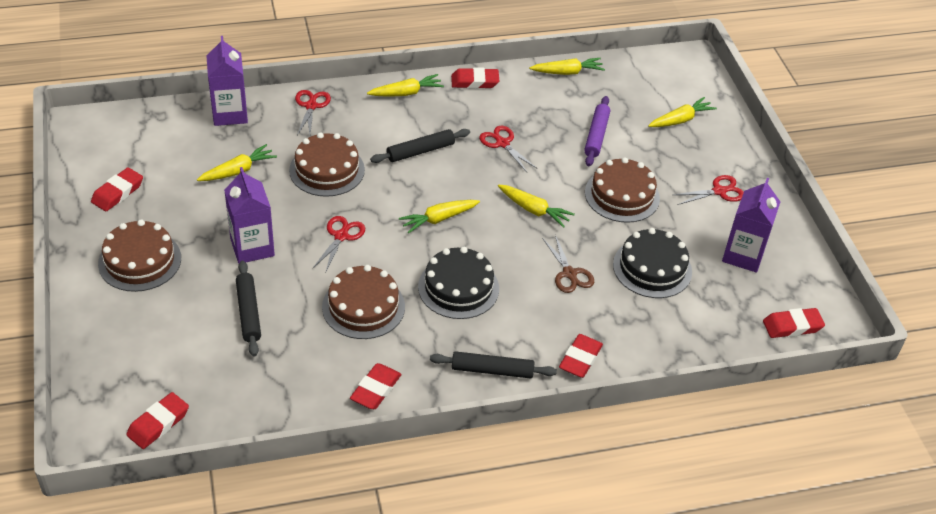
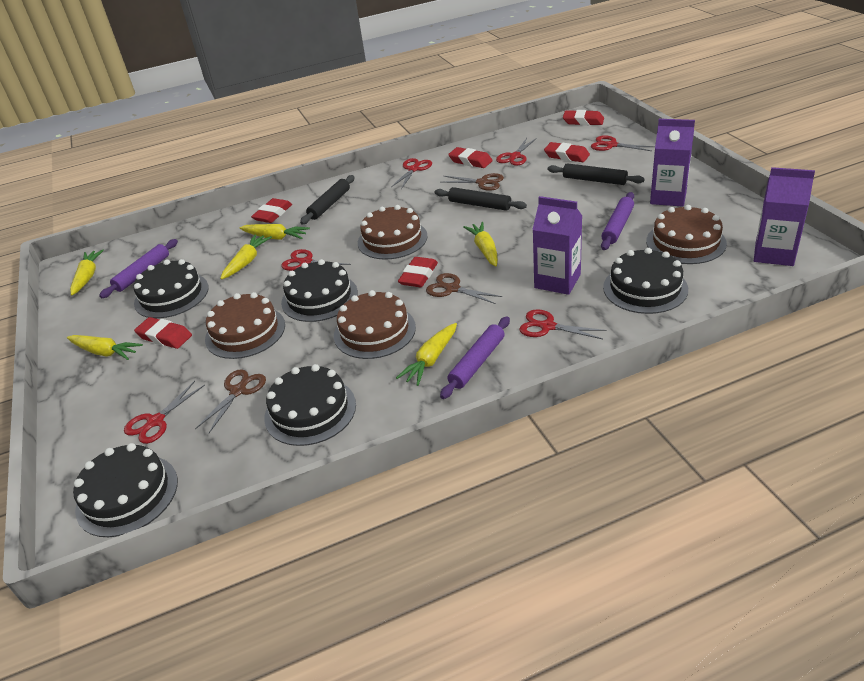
black cake: 2 -> 5
brown scissors: 1 -> 3
purple rolling pin: 1 -> 3
red scissors: 4 -> 6

